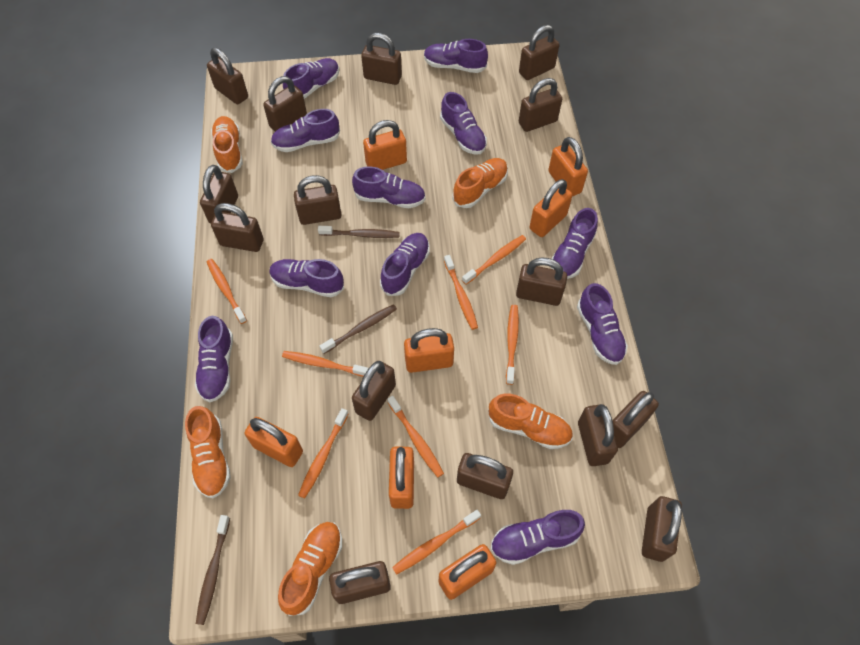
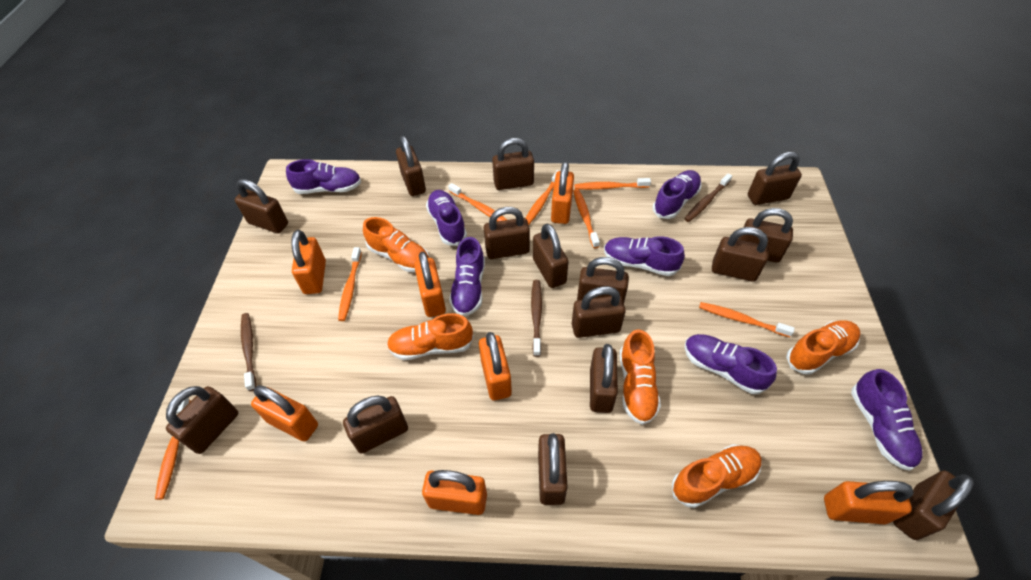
orange toothbrush: 8 -> 7
purple shoe: 11 -> 7

